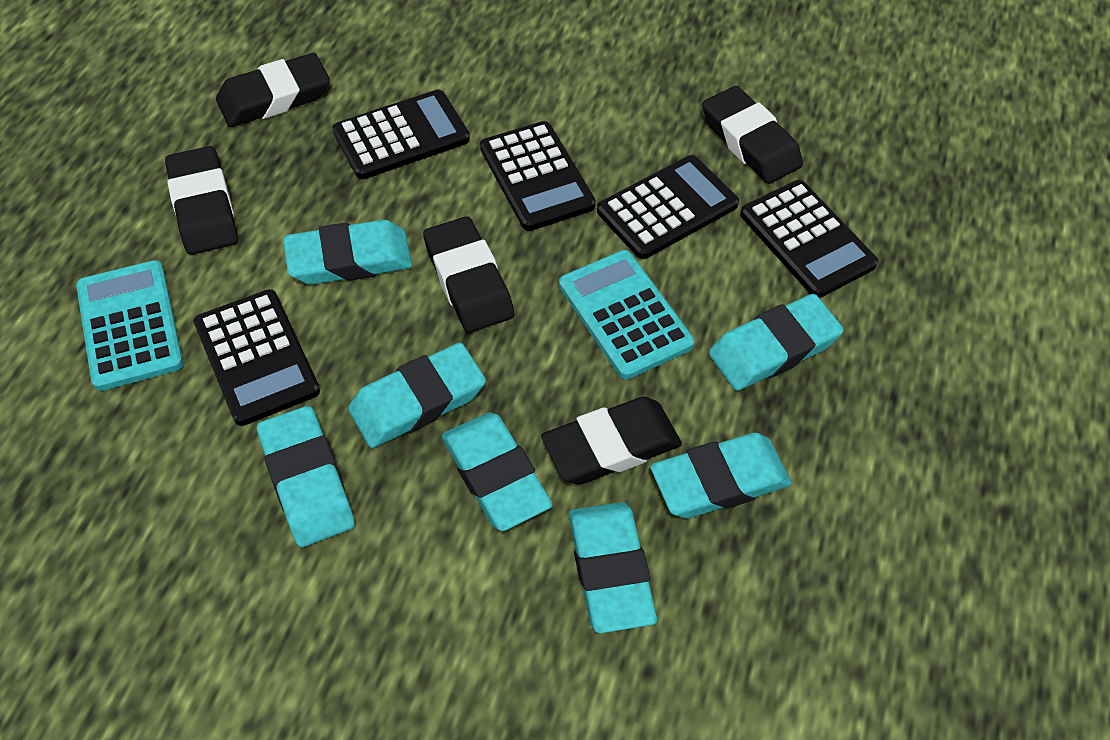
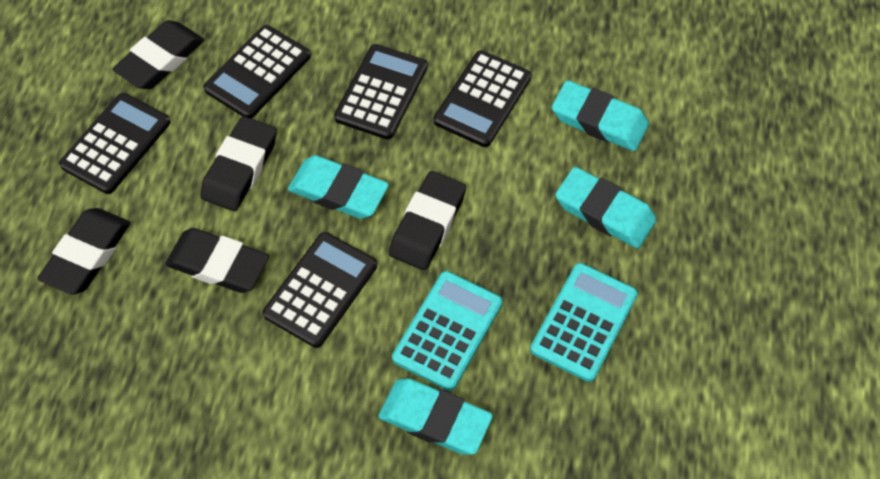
turquoise eraser: 7 -> 4

